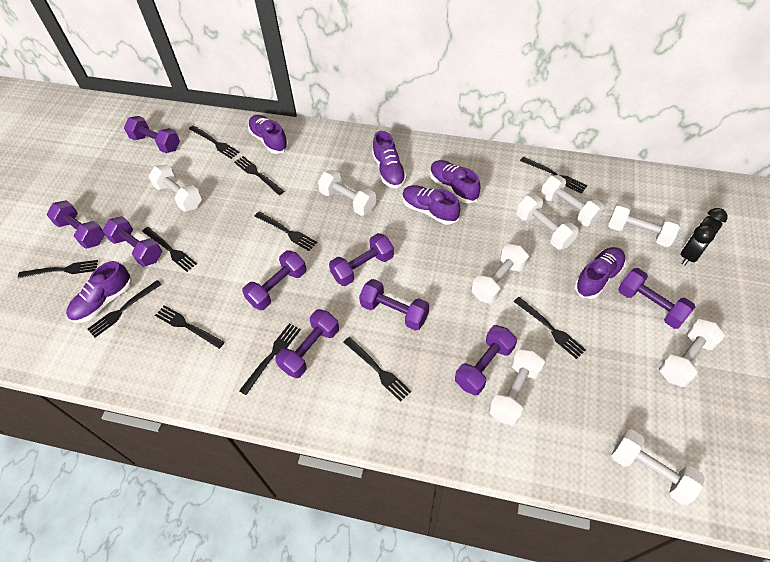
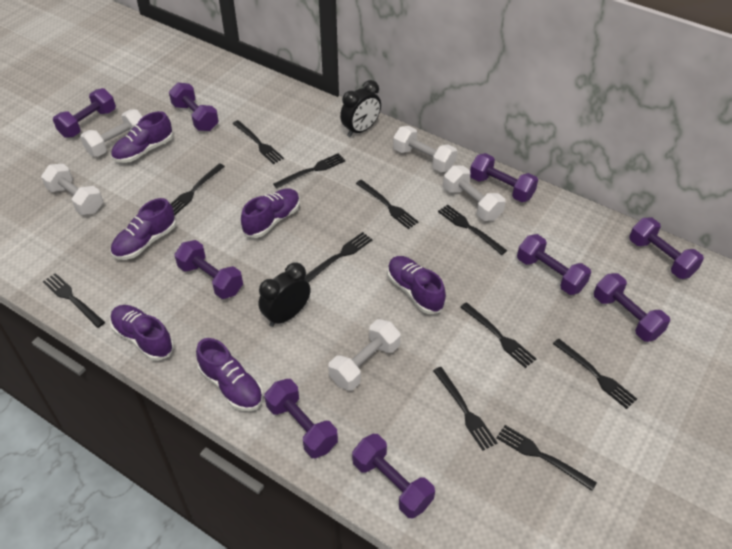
black clock: 1 -> 2
white dumbbell: 9 -> 5

